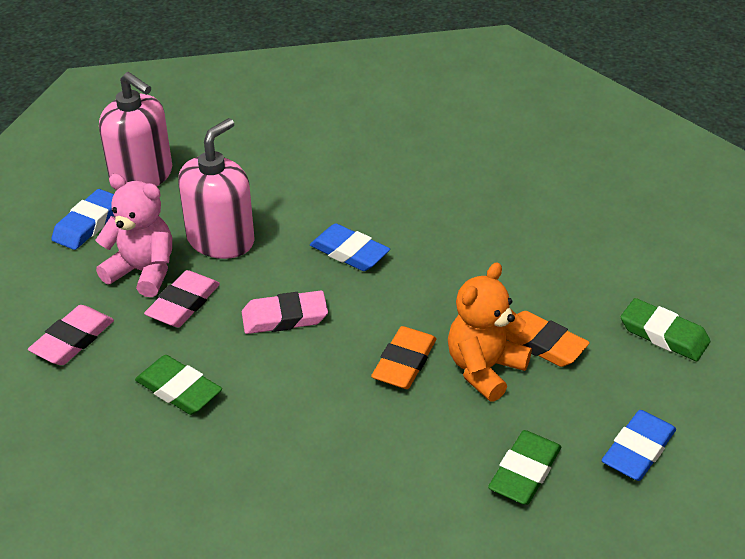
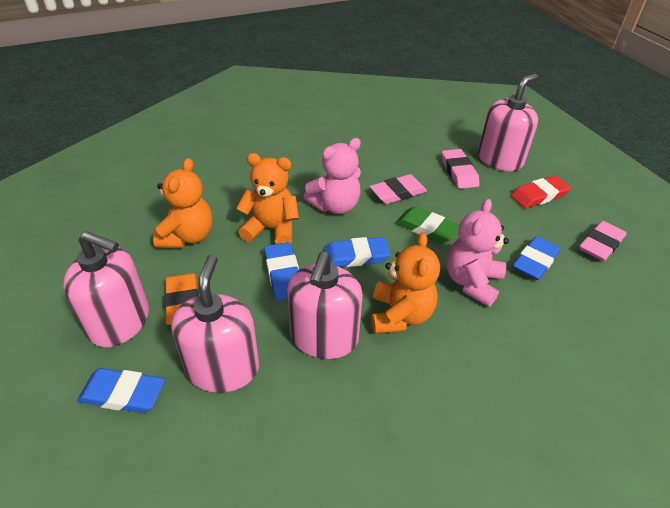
blue eraser: 3 -> 4
green eraser: 3 -> 1
orange eraser: 2 -> 1
orange teddy bear: 1 -> 3
pink soap dispenser: 2 -> 4
pink teddy bear: 1 -> 2
red eraser: 0 -> 1

